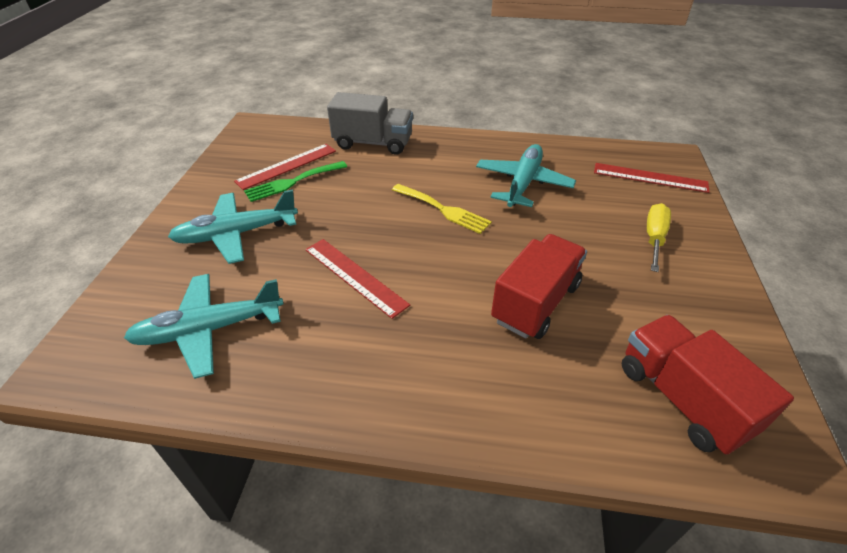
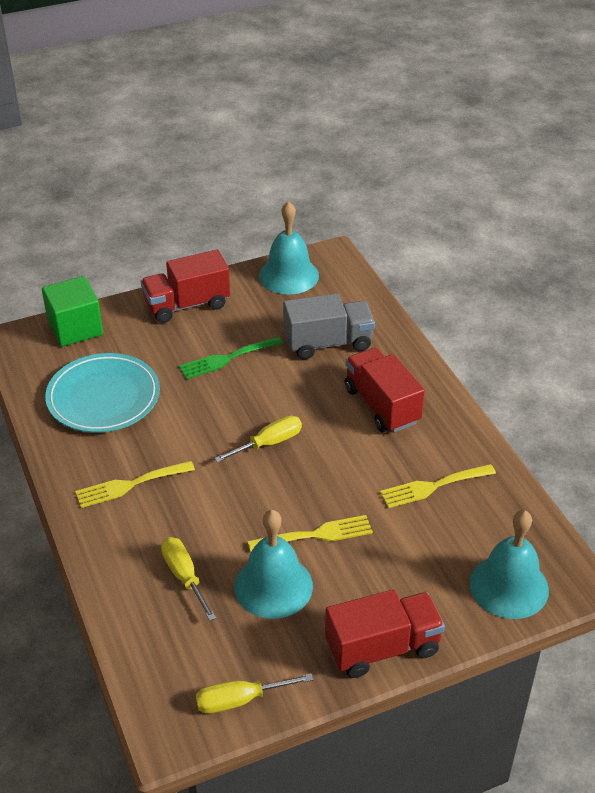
green cube: 0 -> 1
red ruler: 3 -> 0
red truck: 2 -> 3
turquoise bell: 0 -> 3
turquoise plane: 3 -> 0
turquoise plate: 0 -> 1
yellow fork: 1 -> 3
yellow screwdriver: 1 -> 3

